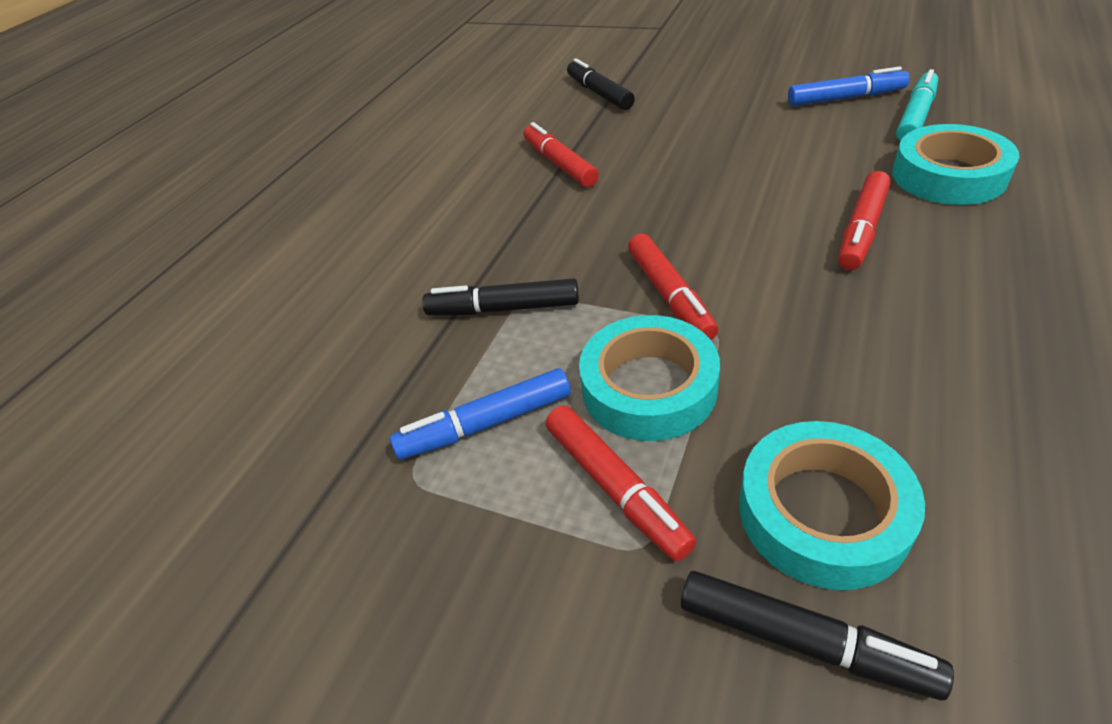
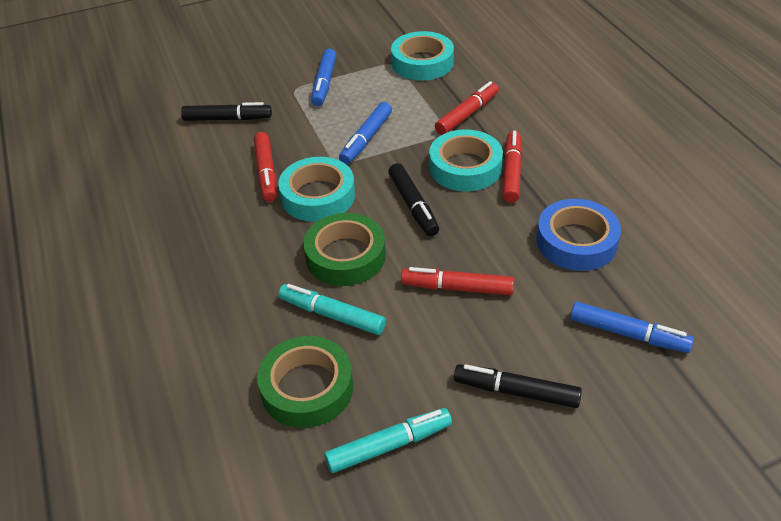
blue marker: 2 -> 3
blue tape: 0 -> 1
green tape: 0 -> 2
turquoise marker: 1 -> 2

